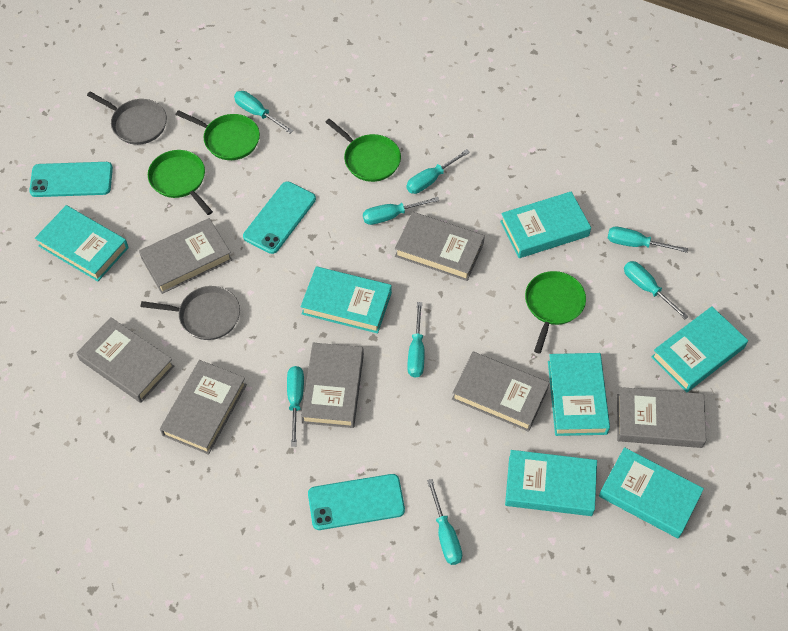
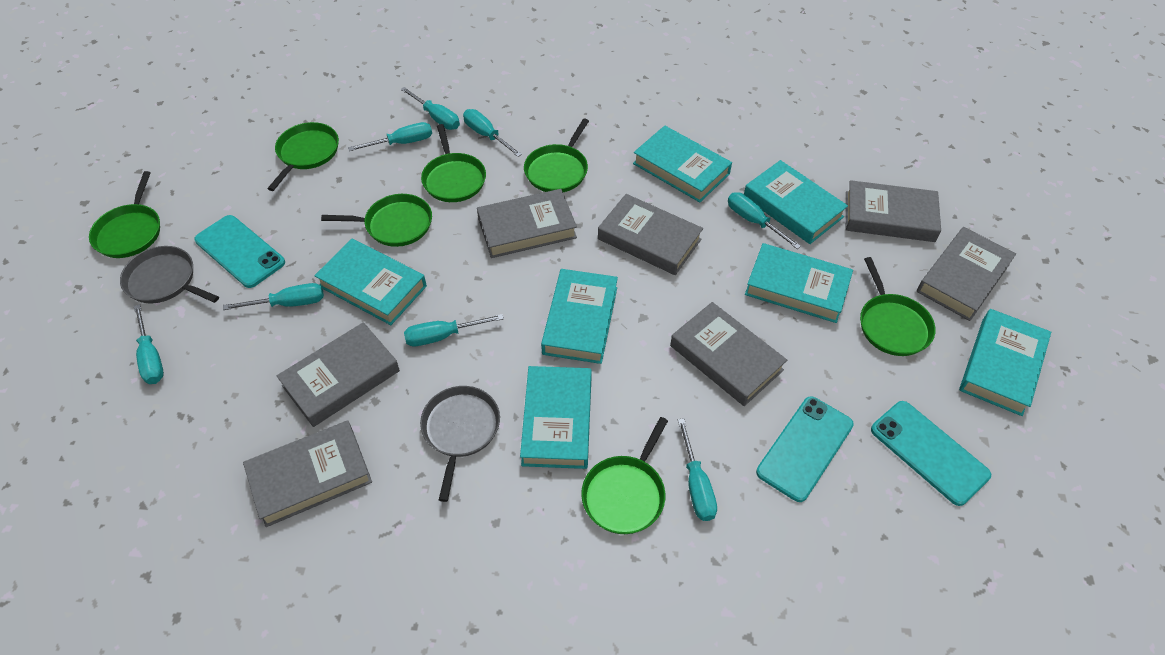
green pan: 4 -> 7

